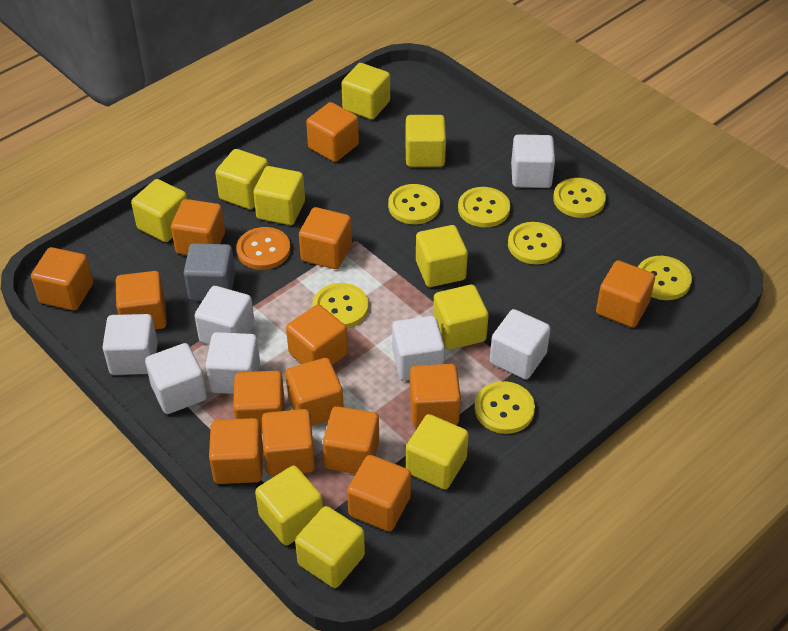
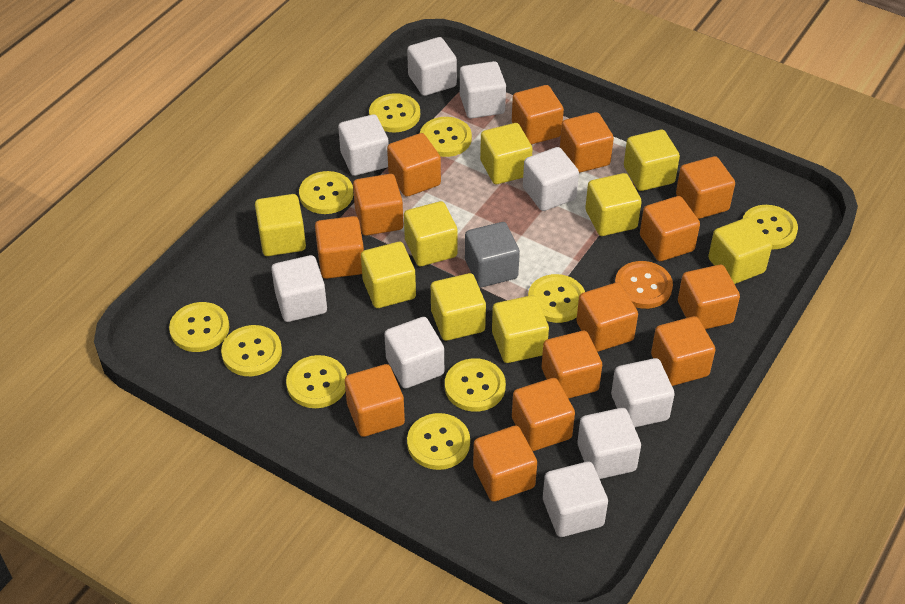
white cube: 7 -> 9
yellow button: 7 -> 10
yellow cube: 10 -> 9

